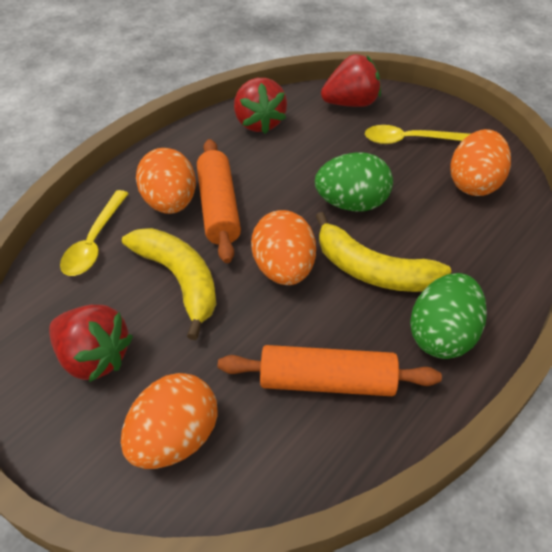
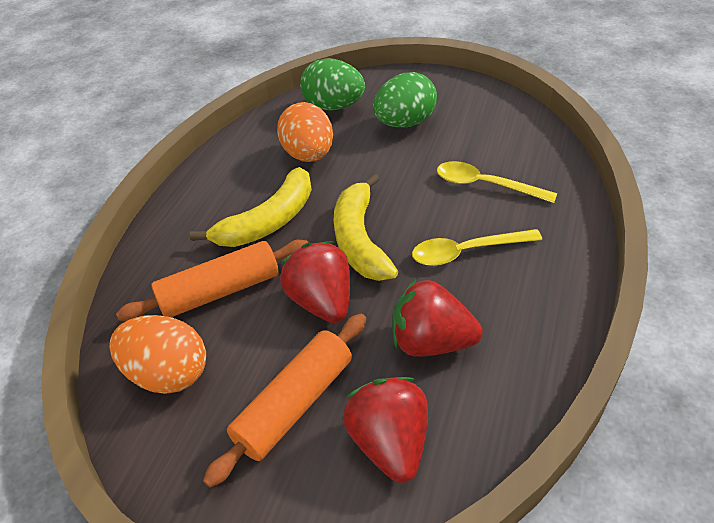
orange egg: 4 -> 2

